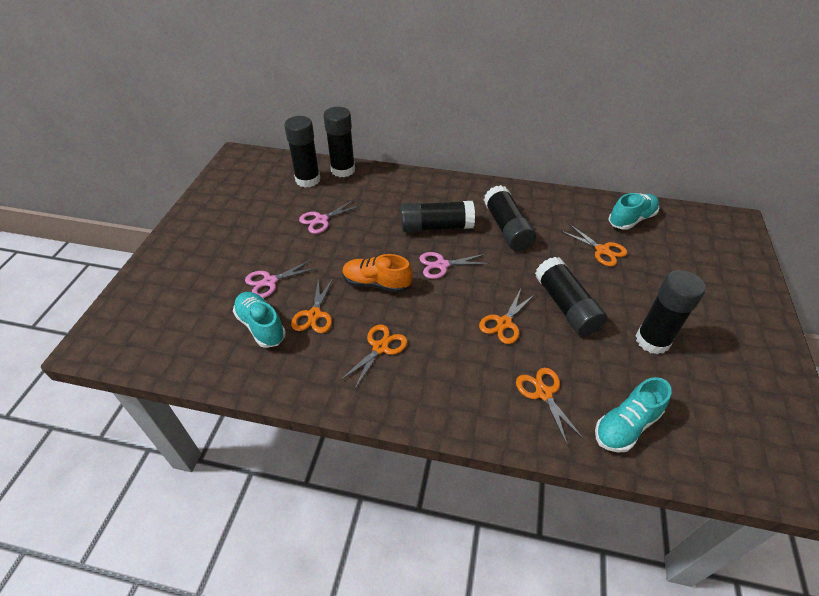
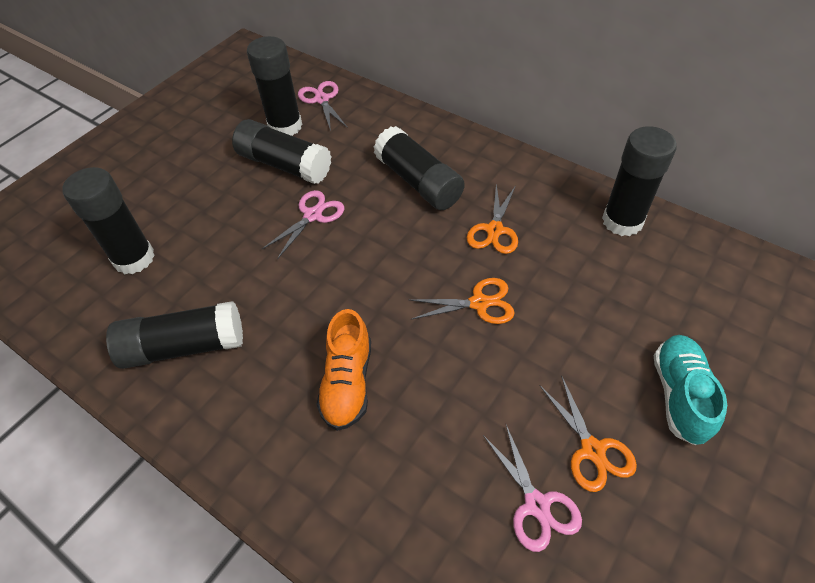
orange scissors: 5 -> 3
turquoise shoe: 3 -> 1

